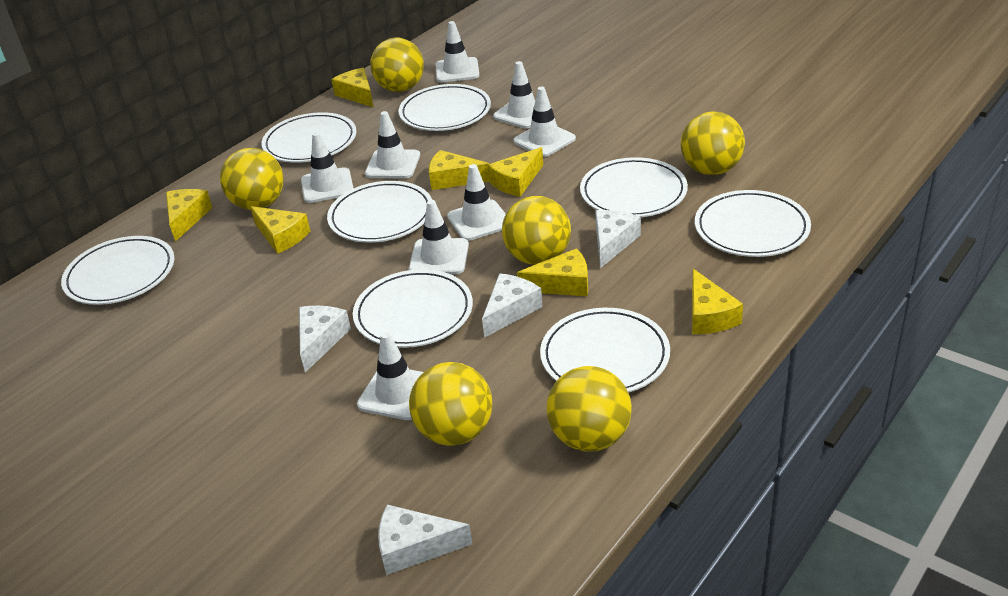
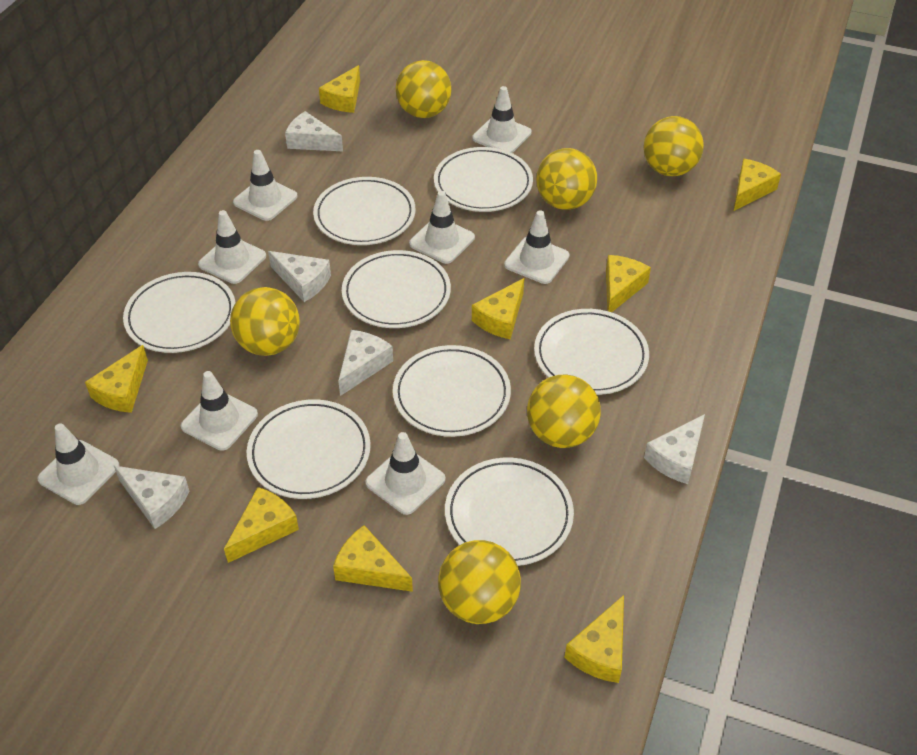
white cheese: 4 -> 5
yellow cheese: 7 -> 8

